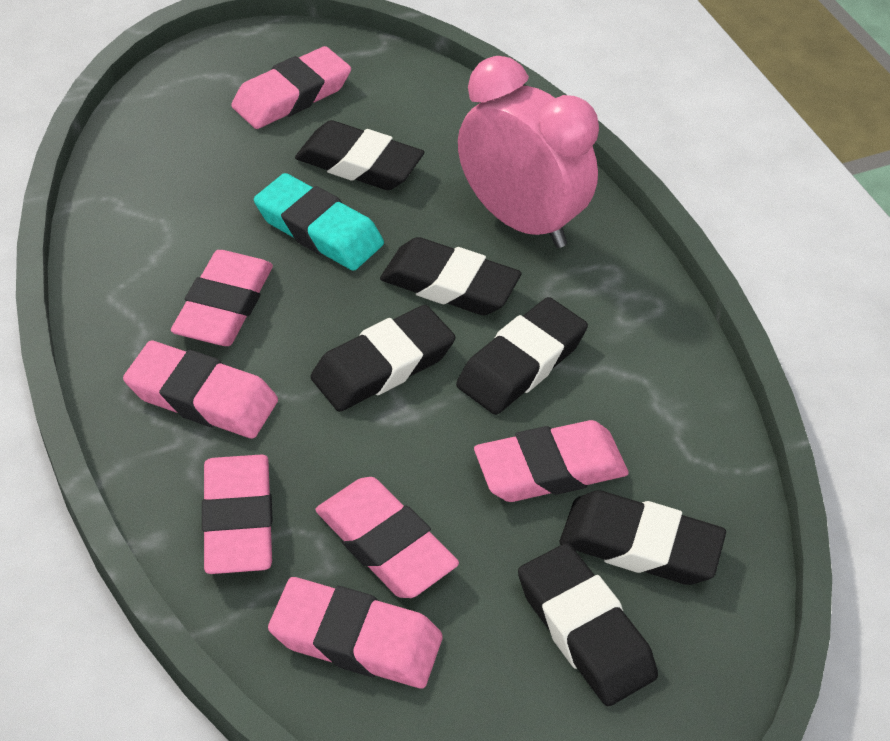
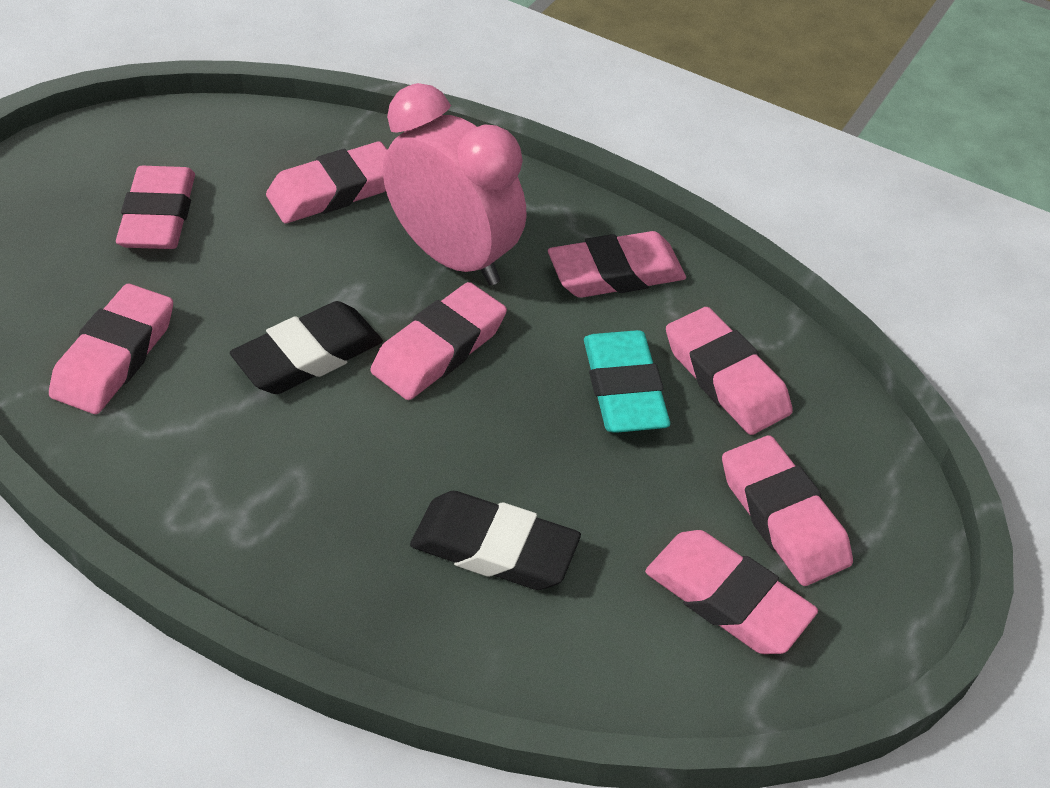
black eraser: 6 -> 2
pink eraser: 7 -> 8

